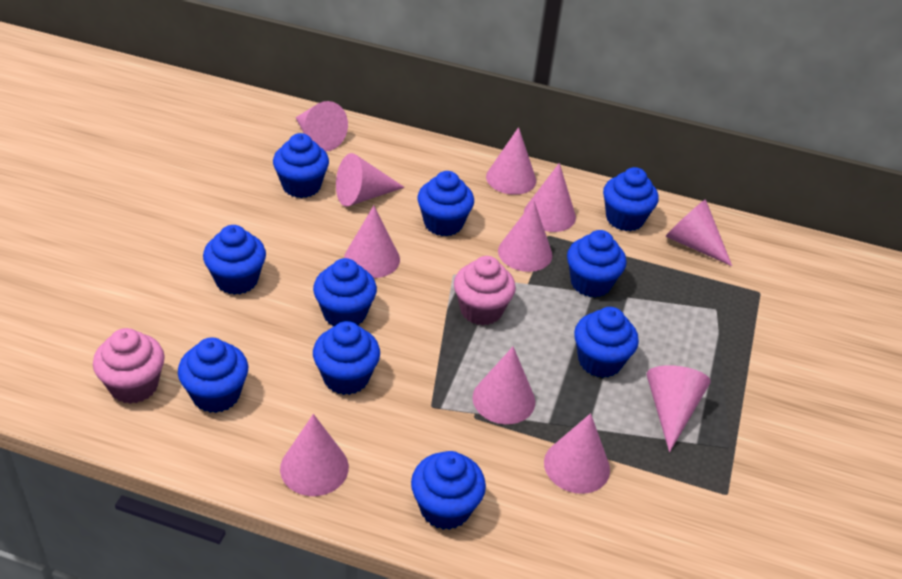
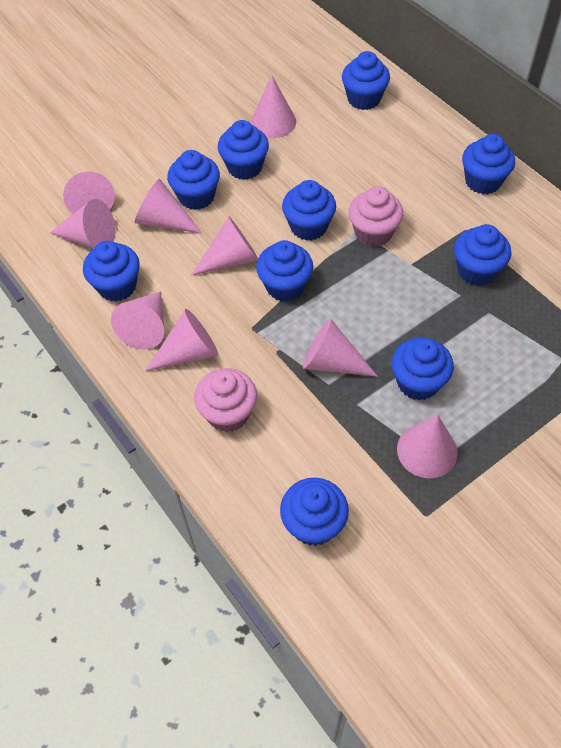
pink cone: 11 -> 9

